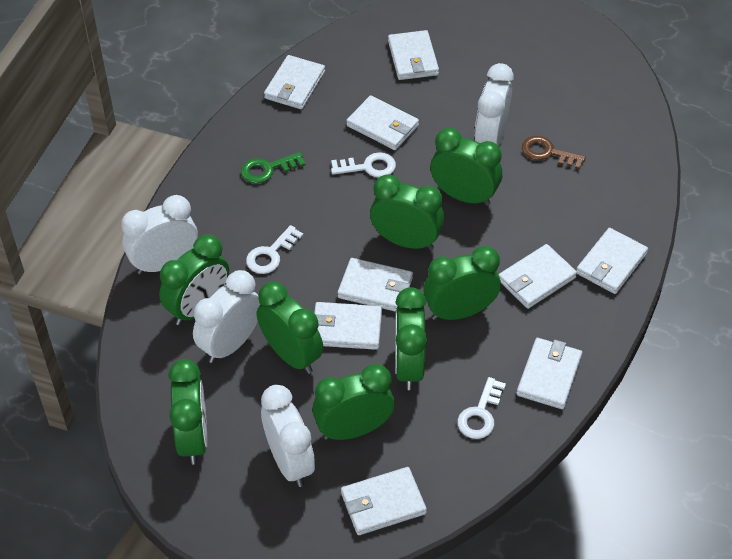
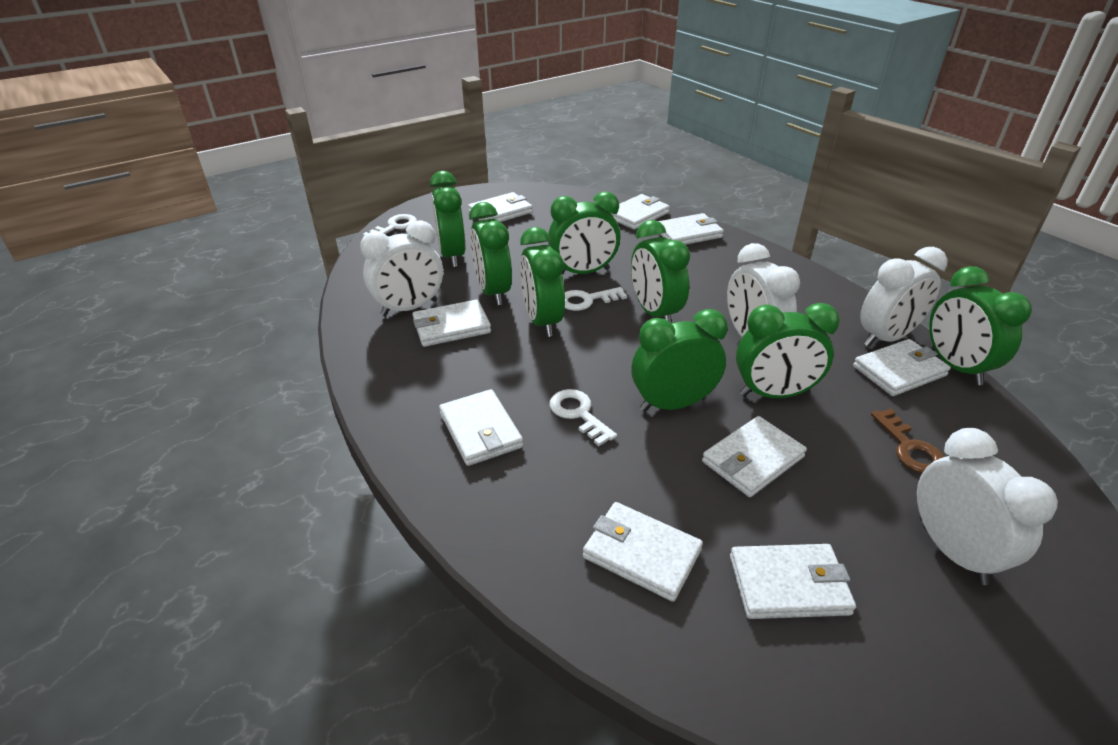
green key: 1 -> 0

